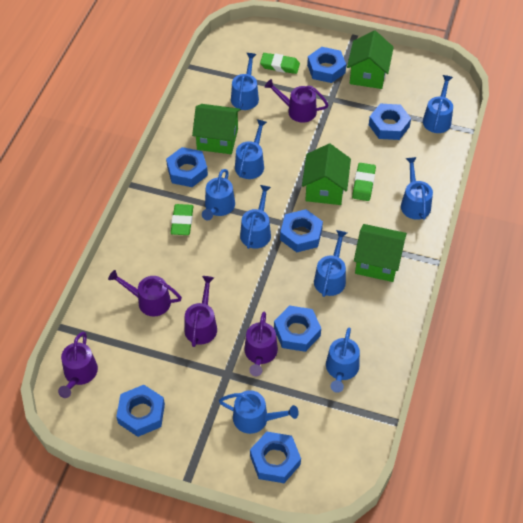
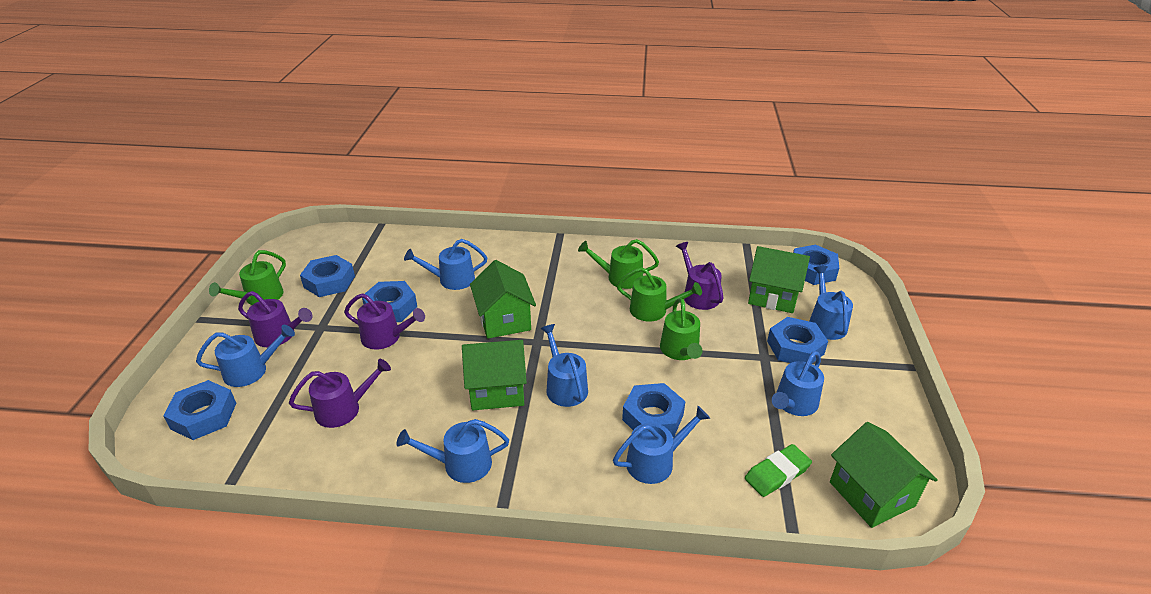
blue nut: 7 -> 6
blue watering can: 9 -> 7
green eraser: 3 -> 1
green watering can: 0 -> 4
purple watering can: 5 -> 4

